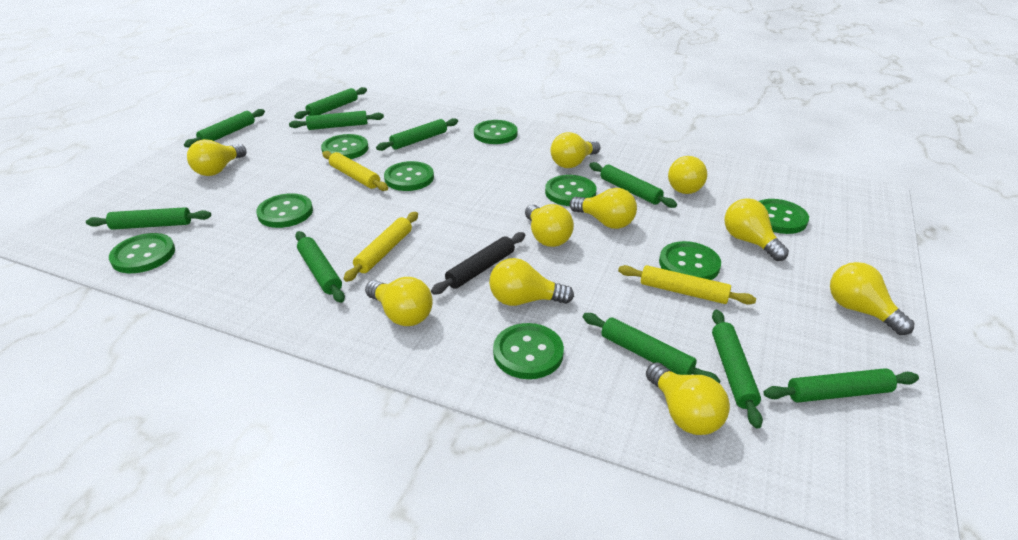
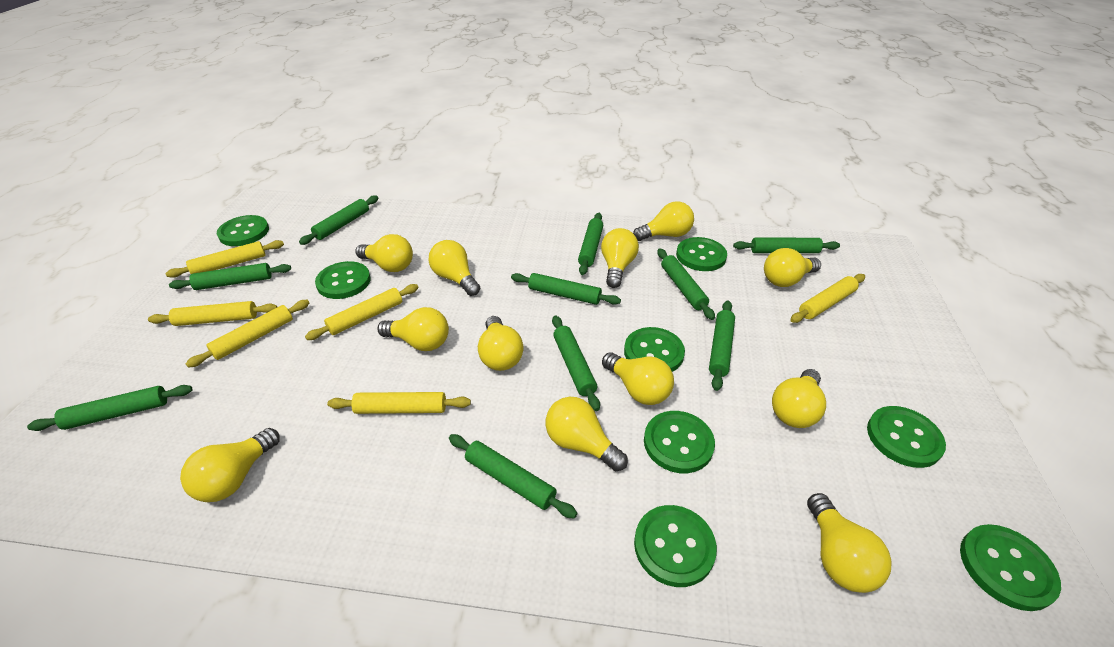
black rolling pin: 1 -> 0
green button: 9 -> 8
yellow light bulb: 10 -> 12
yellow rolling pin: 3 -> 6

